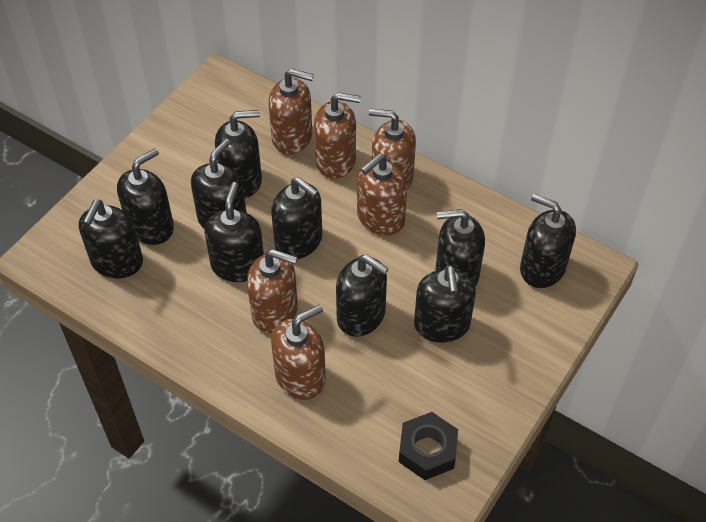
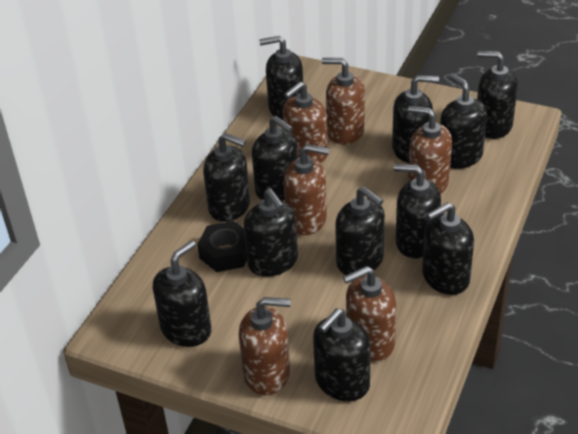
black soap dispenser: 10 -> 12

